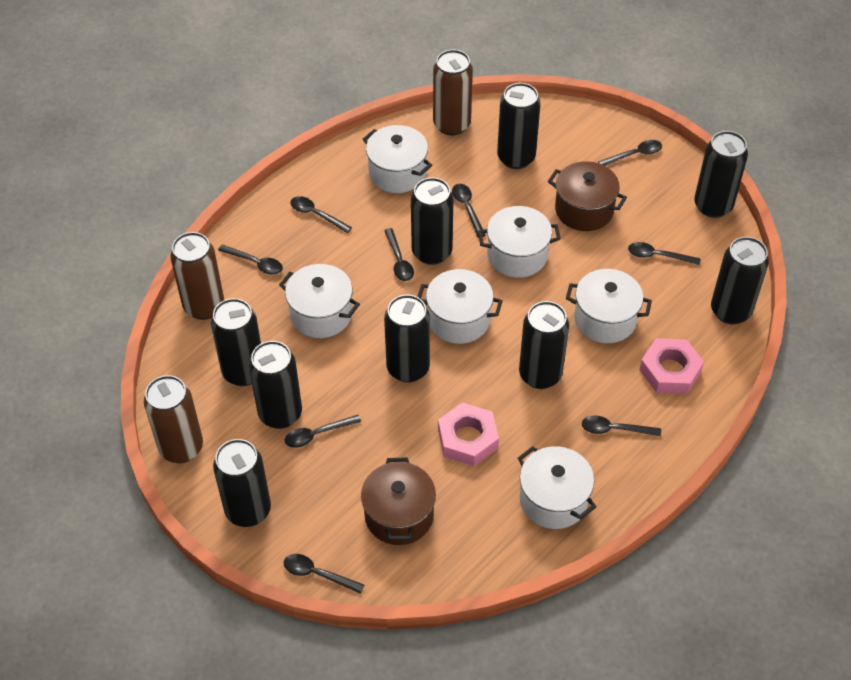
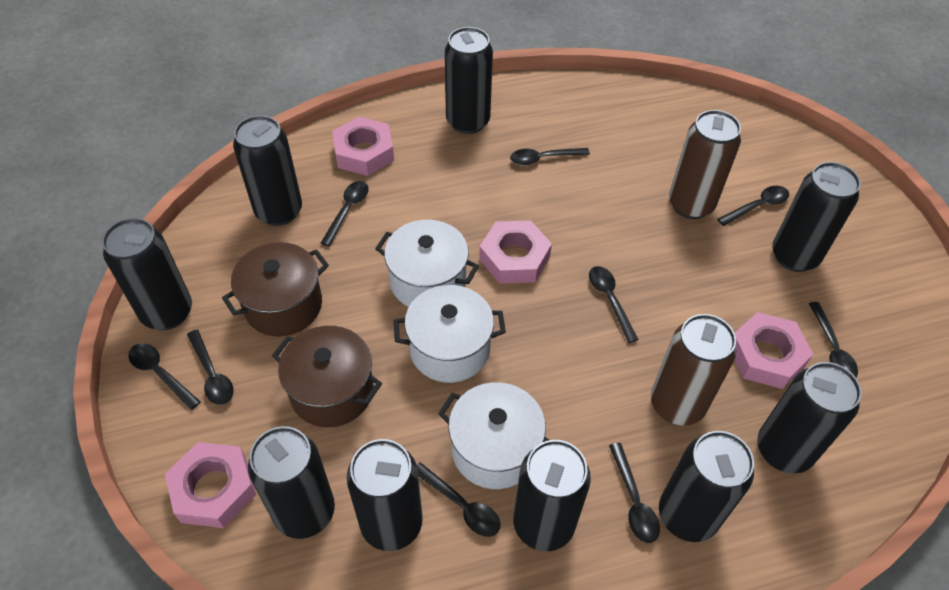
brown can: 3 -> 2
pink nut: 2 -> 4
white pot: 6 -> 3

